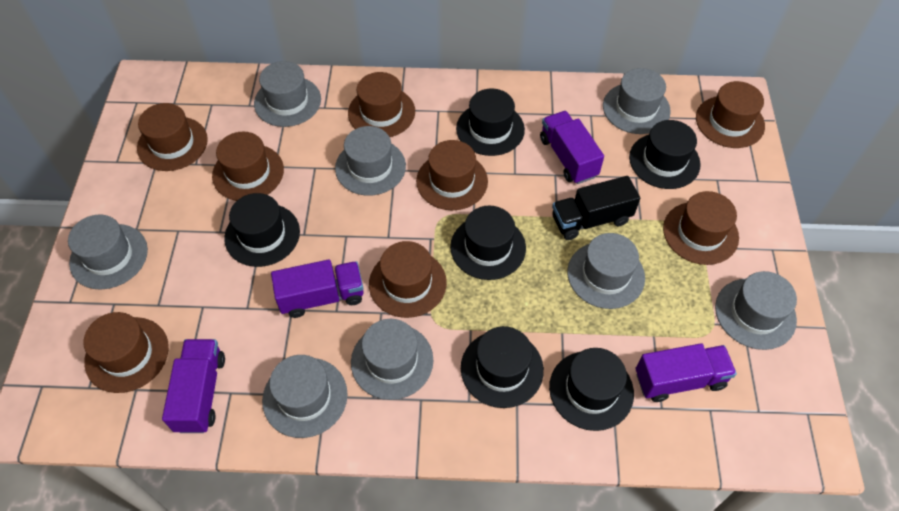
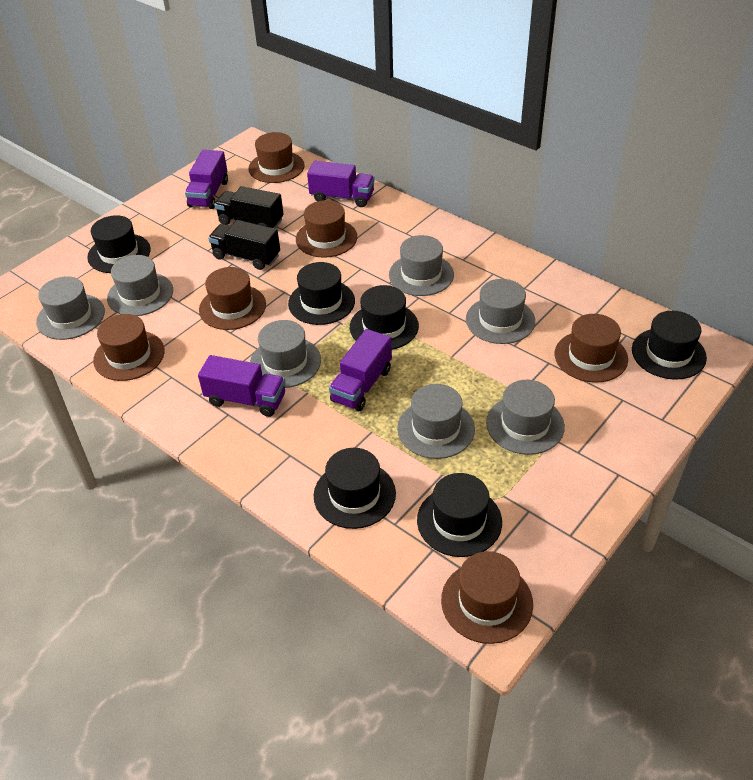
black truck: 1 -> 2
brown hat: 8 -> 6
grey hat: 8 -> 7

